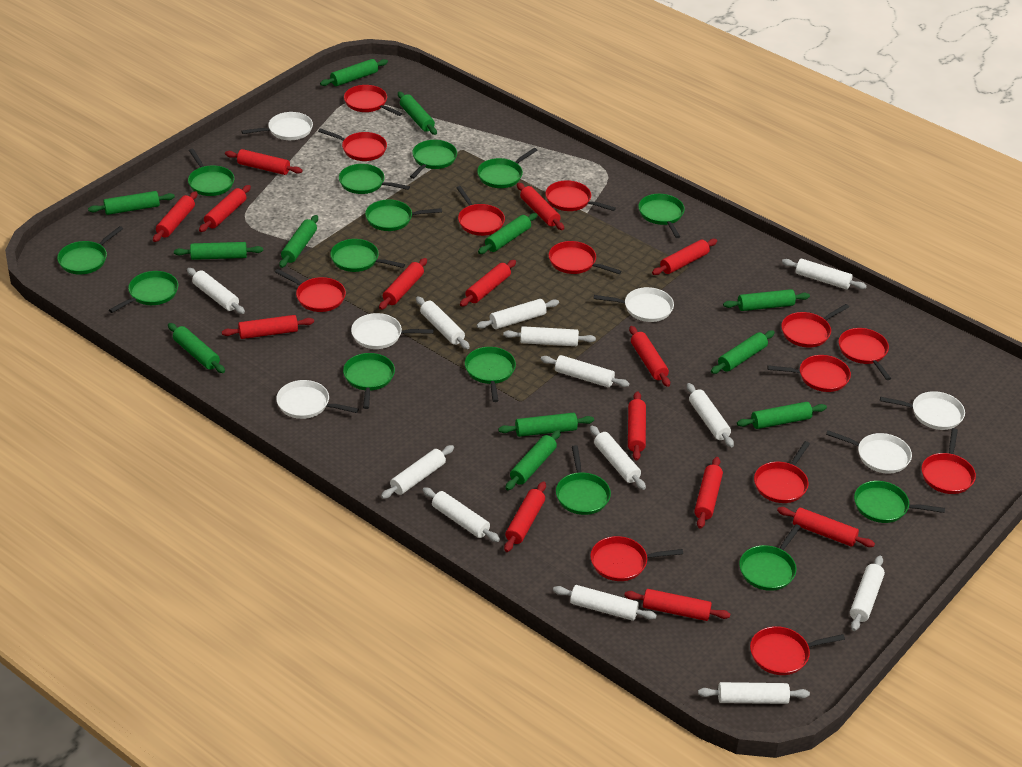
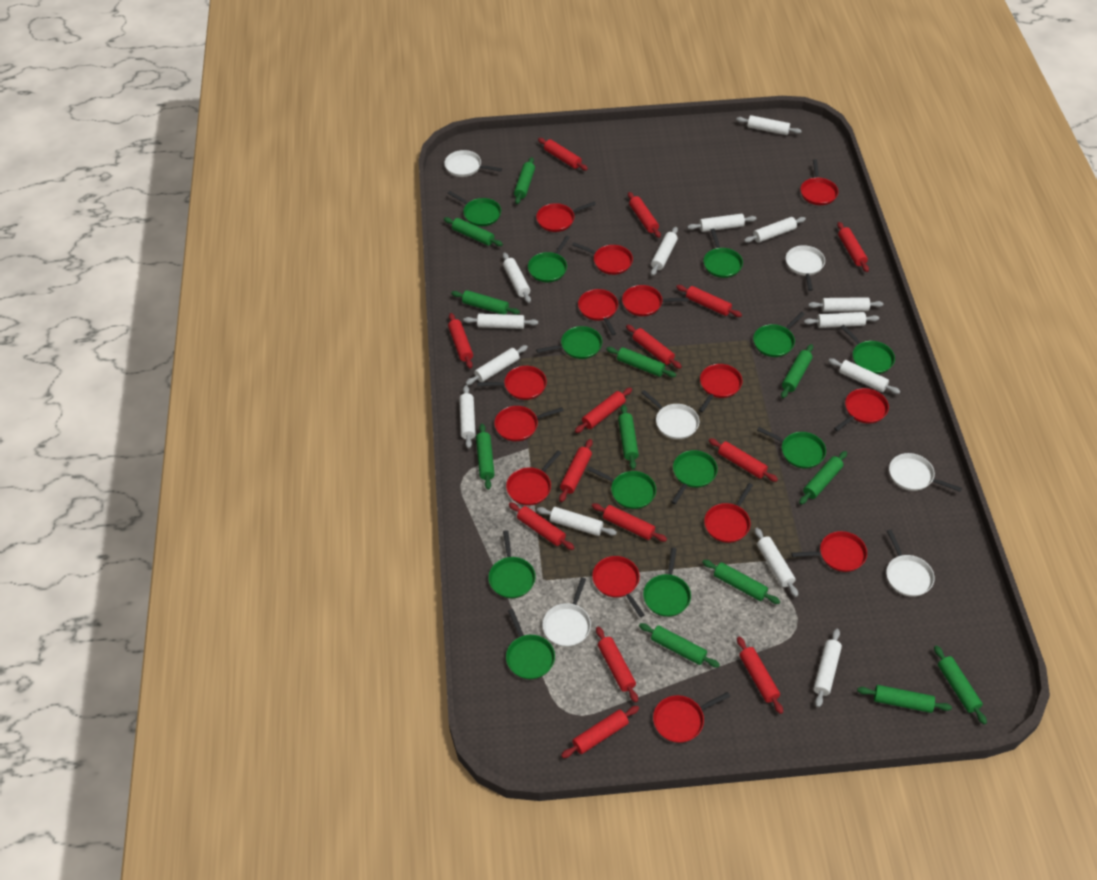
green pan: 14 -> 12
red pan: 13 -> 14
white rolling pin: 13 -> 14

